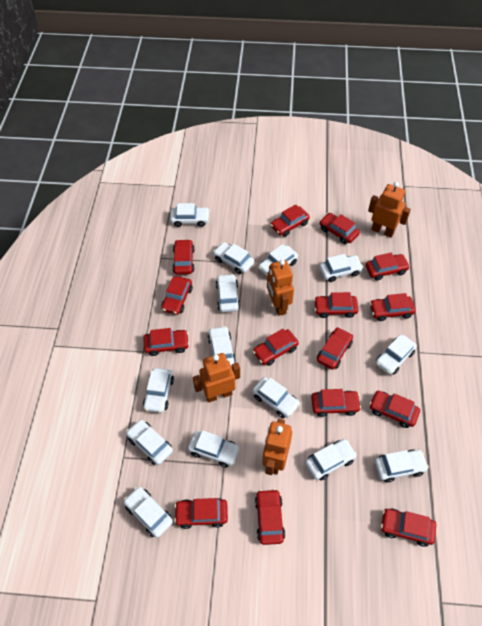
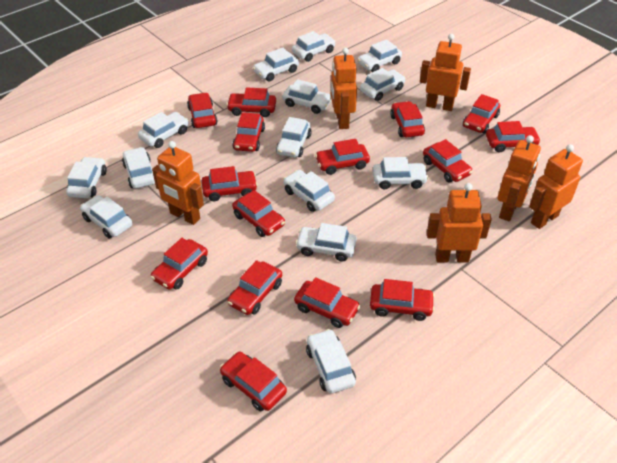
orange robot: 4 -> 6

